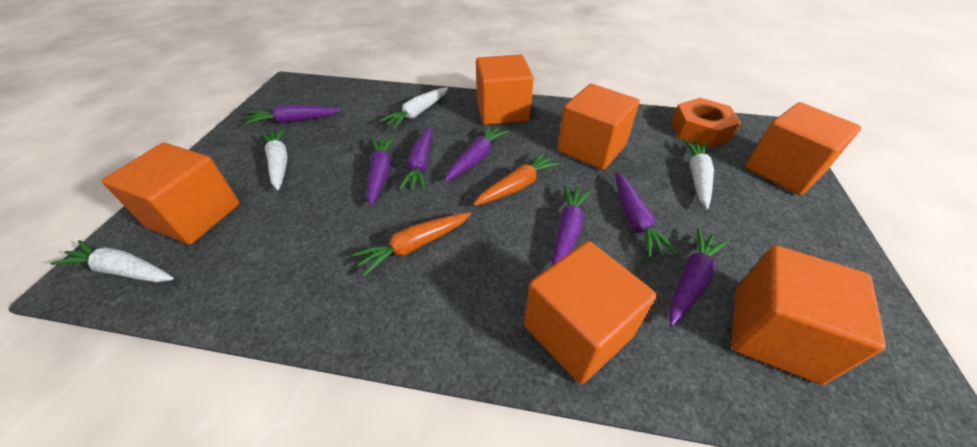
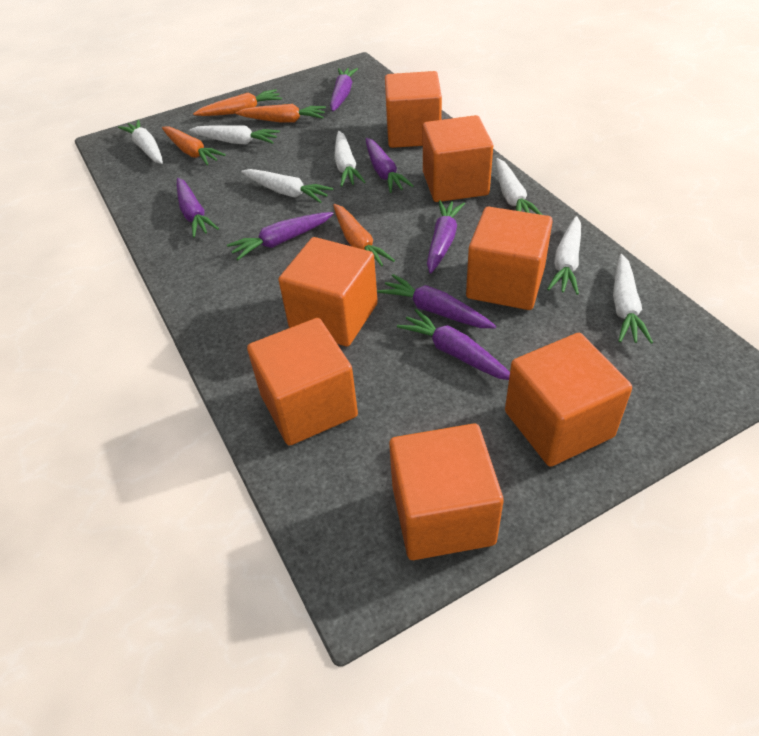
orange carrot: 2 -> 4
orange cube: 6 -> 7
orange nut: 1 -> 0
white carrot: 4 -> 7

